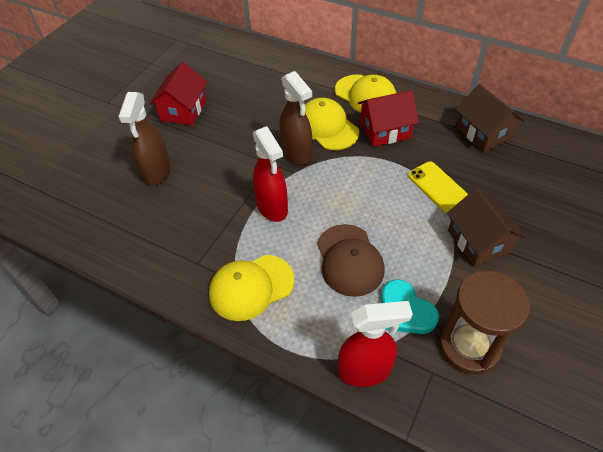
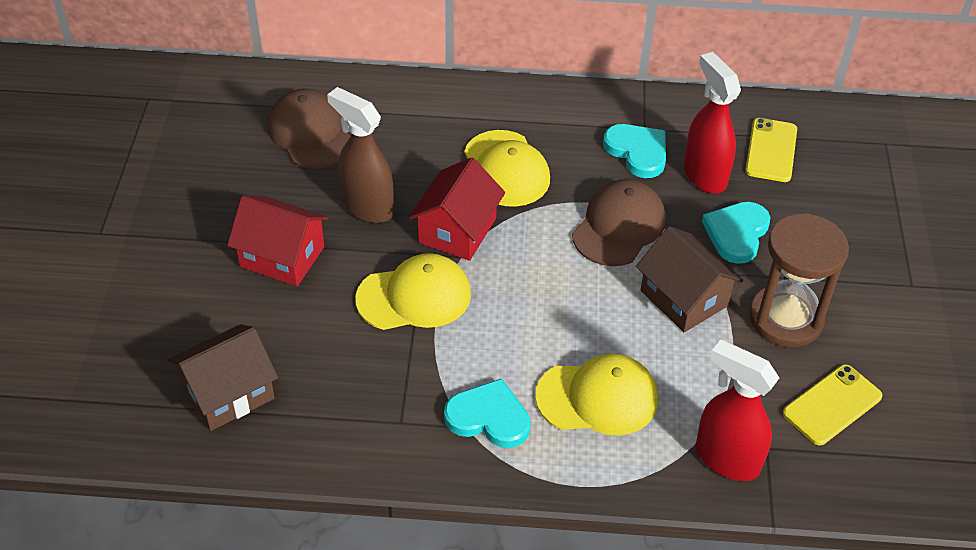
brown cap: 1 -> 2
brown spray bottle: 2 -> 1
turquoise heart: 1 -> 3
yellow phone: 1 -> 2

